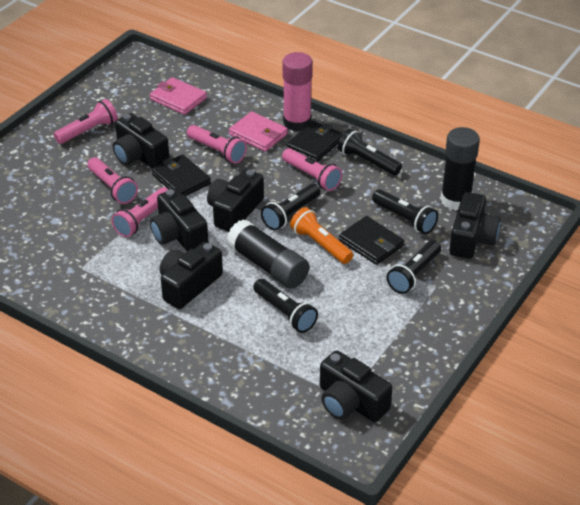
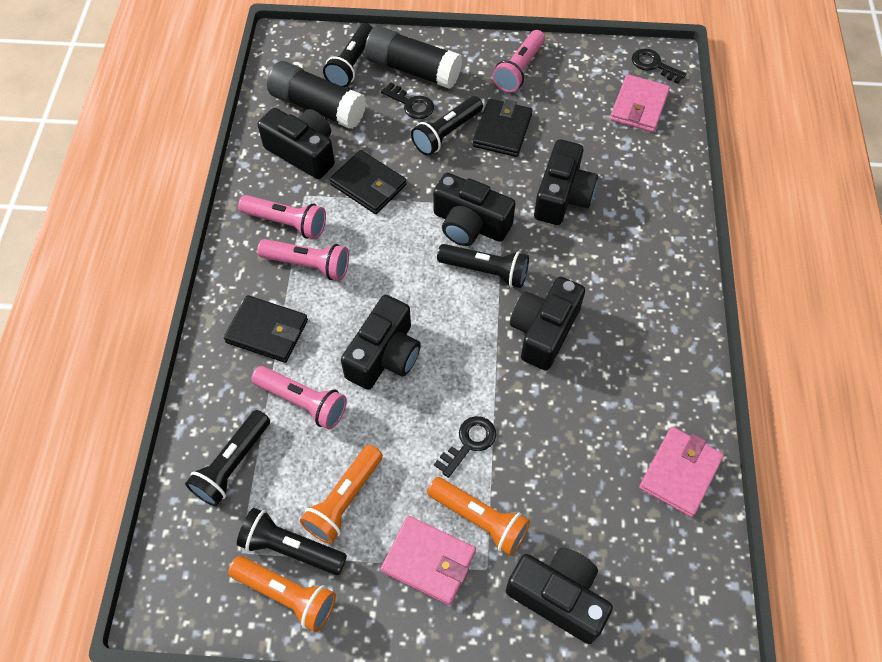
black key: 0 -> 3
orange flashlight: 1 -> 3
pink flashlight: 5 -> 4
pink glue stick: 1 -> 0
pink wallet: 2 -> 3

